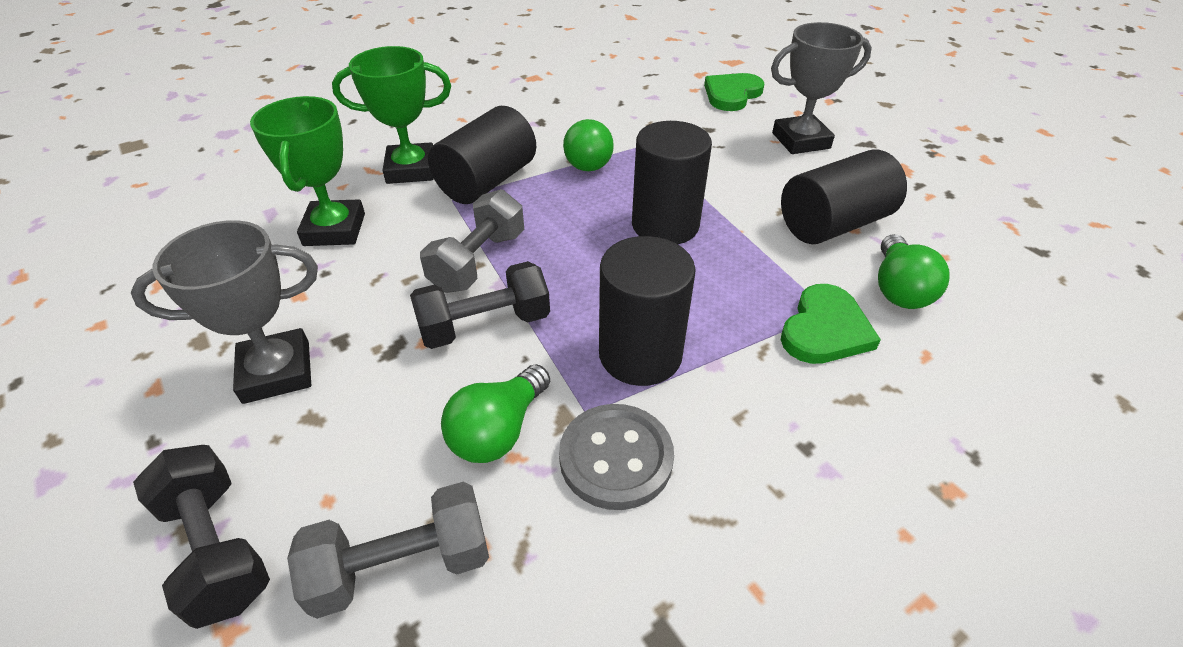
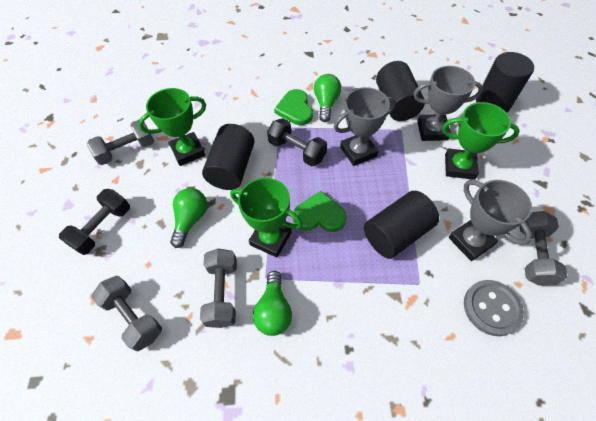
green trophy: 2 -> 3
grey dumbbell: 2 -> 4
grey trophy: 2 -> 3

